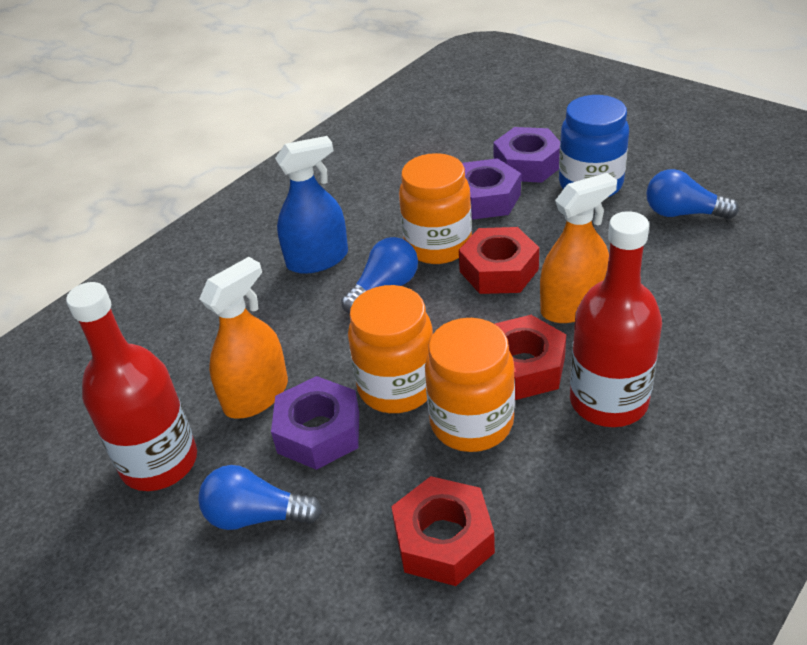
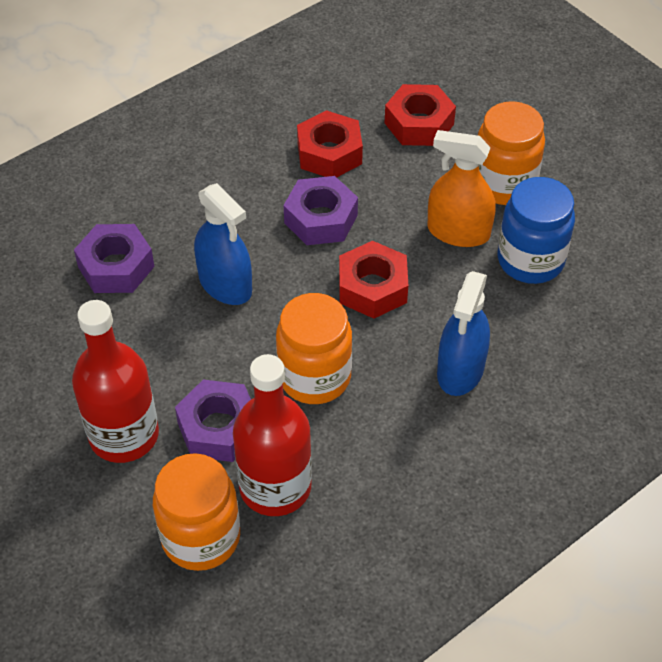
blue light bulb: 3 -> 0
blue spray bottle: 1 -> 2
orange spray bottle: 2 -> 1

